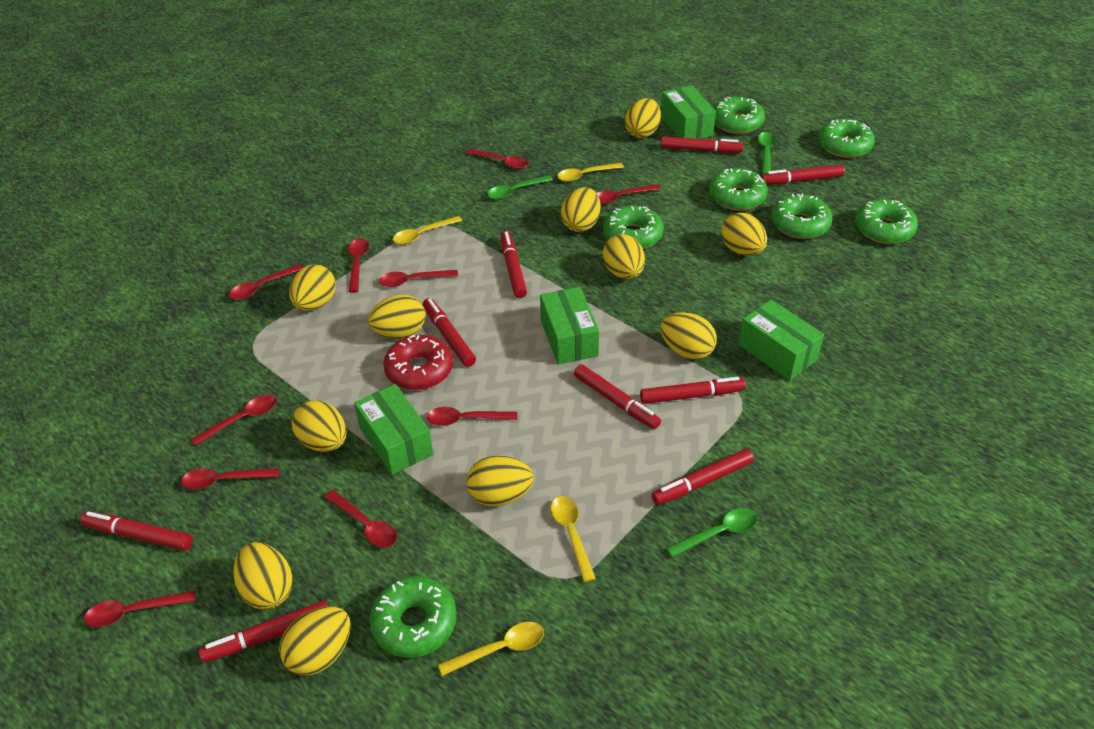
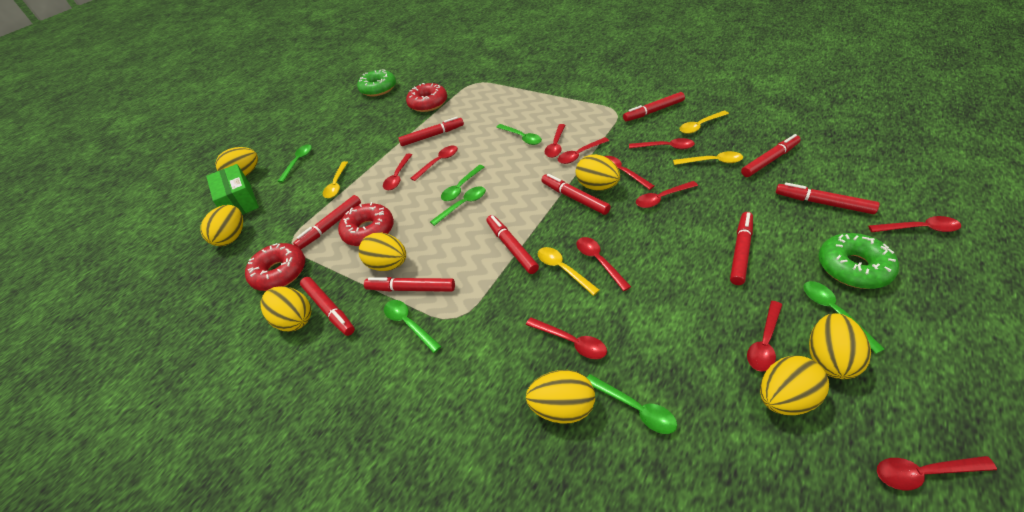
green box: 4 -> 1
green donut: 7 -> 2
green spoon: 3 -> 7
red donut: 1 -> 3
red marker: 9 -> 10
red spoon: 10 -> 12
yellow egg: 11 -> 8

